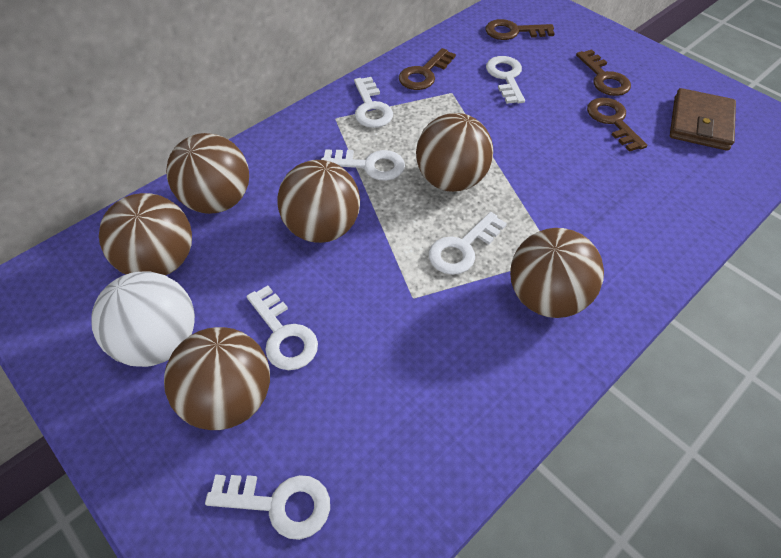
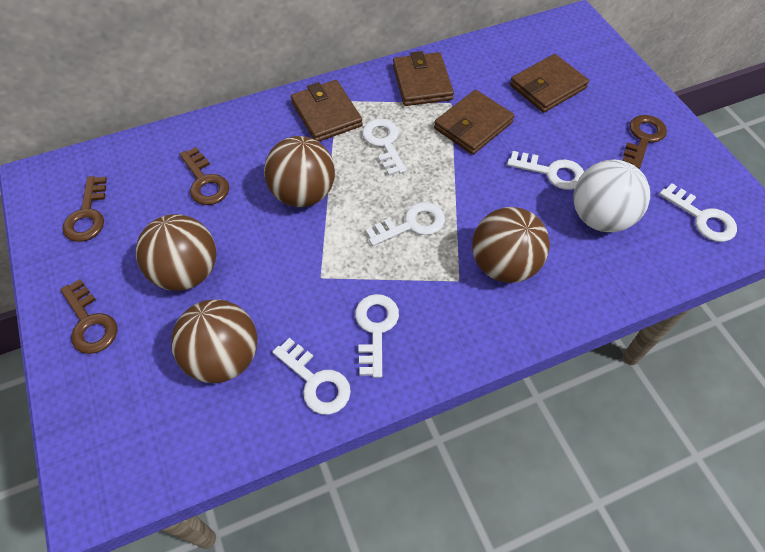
brown ball: 6 -> 4
brown wallet: 1 -> 4

